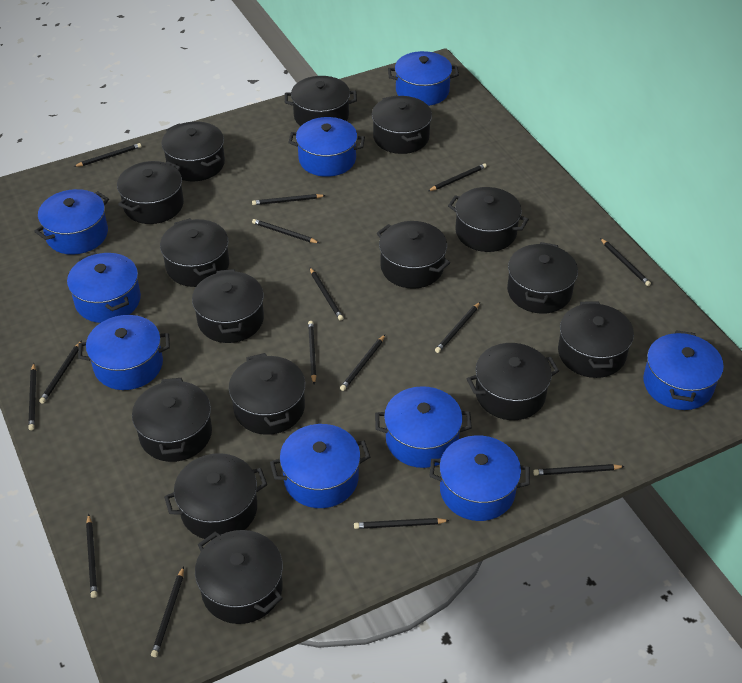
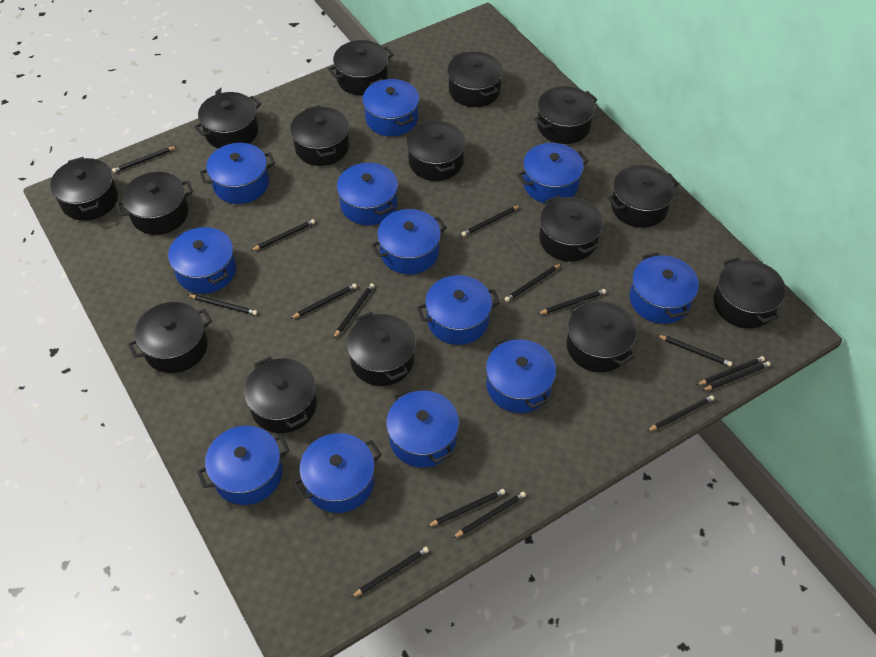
blue pot: 9 -> 12

